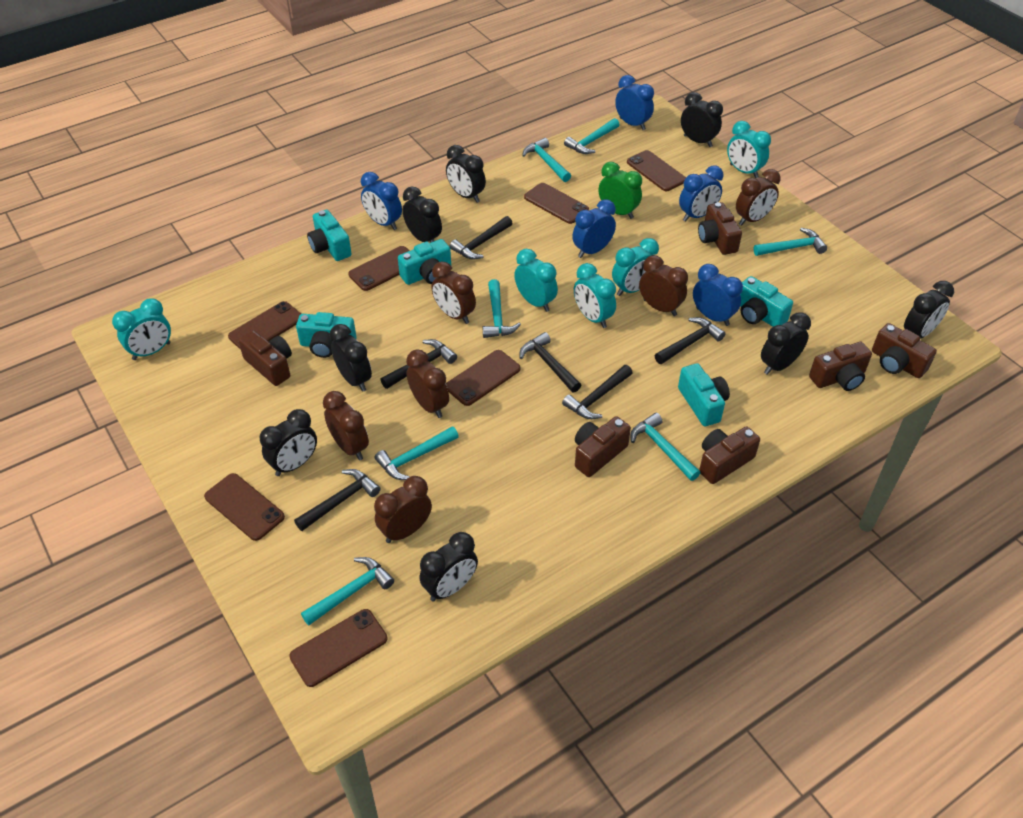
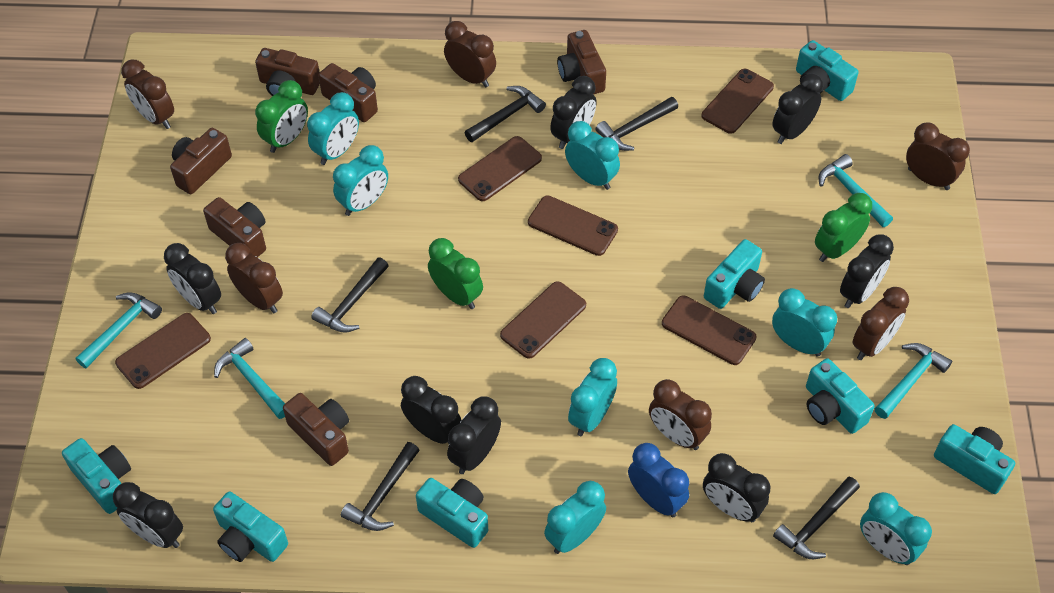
black hammer: 6 -> 5
blue clock: 5 -> 1
brown phone: 7 -> 6
green clock: 1 -> 3
turquoise camera: 5 -> 7
turquoise clock: 5 -> 7
turquoise hammer: 7 -> 4

